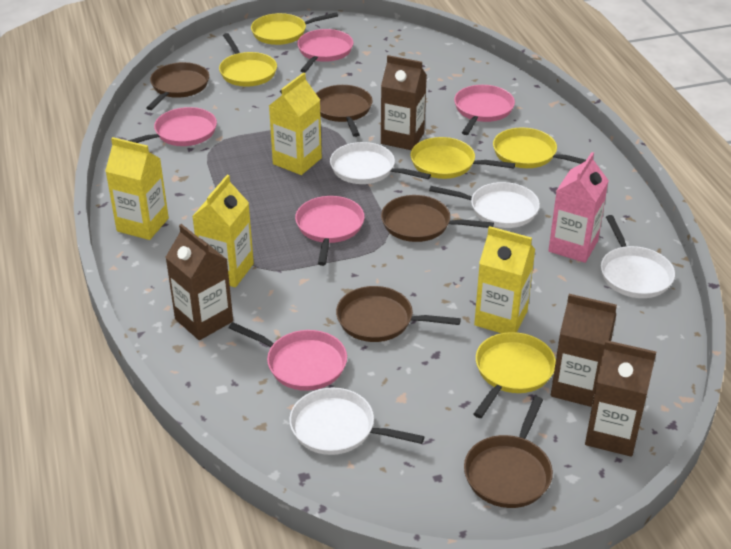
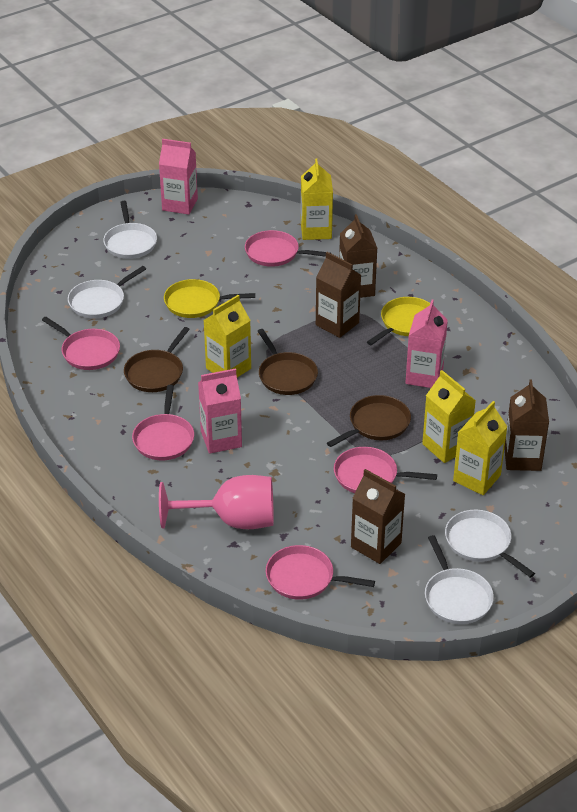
brown pan: 5 -> 3
pink carton: 1 -> 3
pink goblet: 0 -> 1
yellow pan: 5 -> 2

